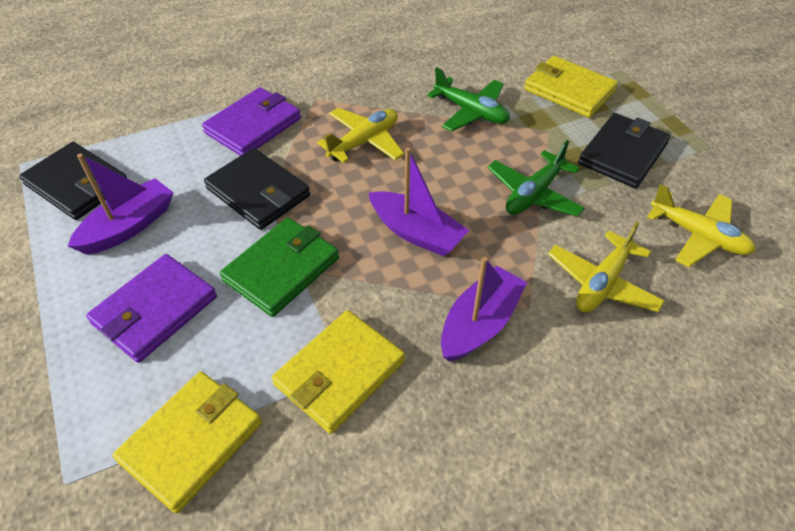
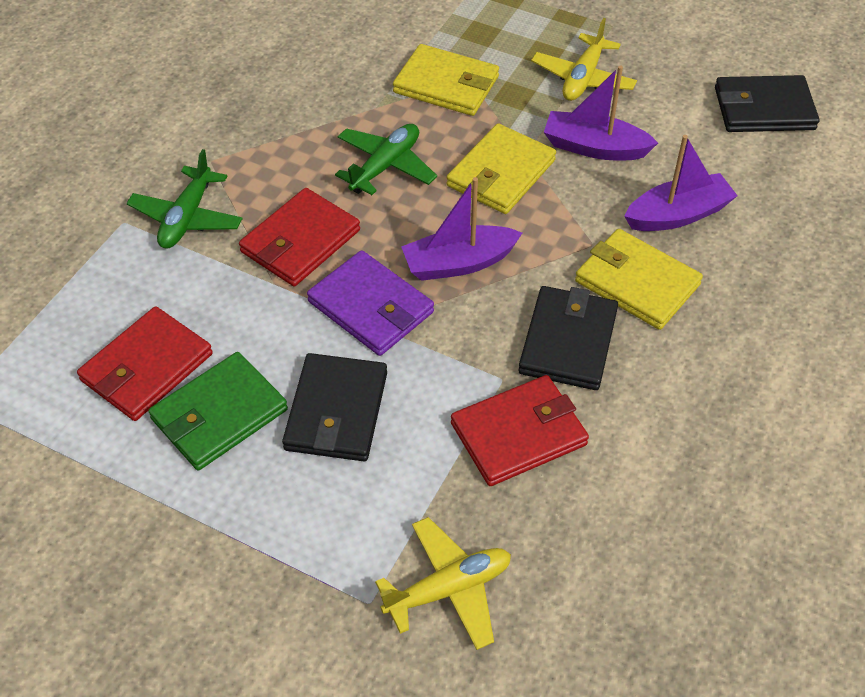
purple wallet: 2 -> 1
red wallet: 0 -> 3
yellow plane: 3 -> 2

